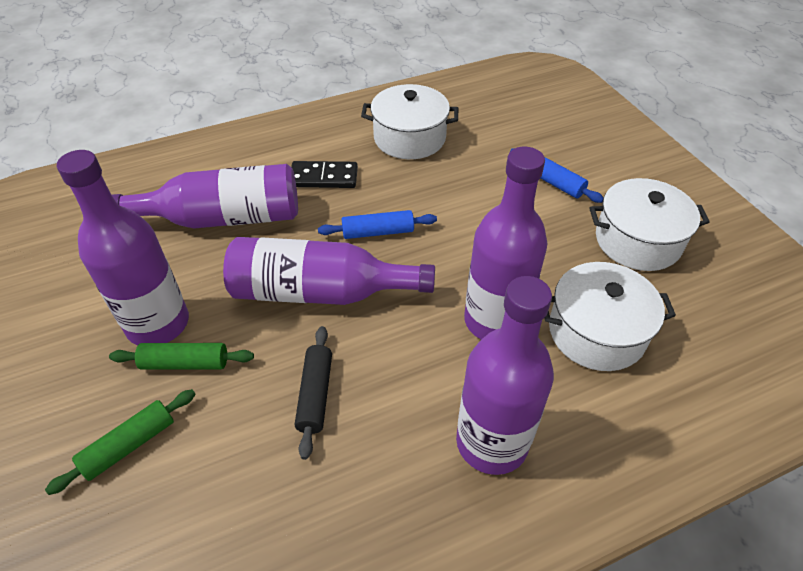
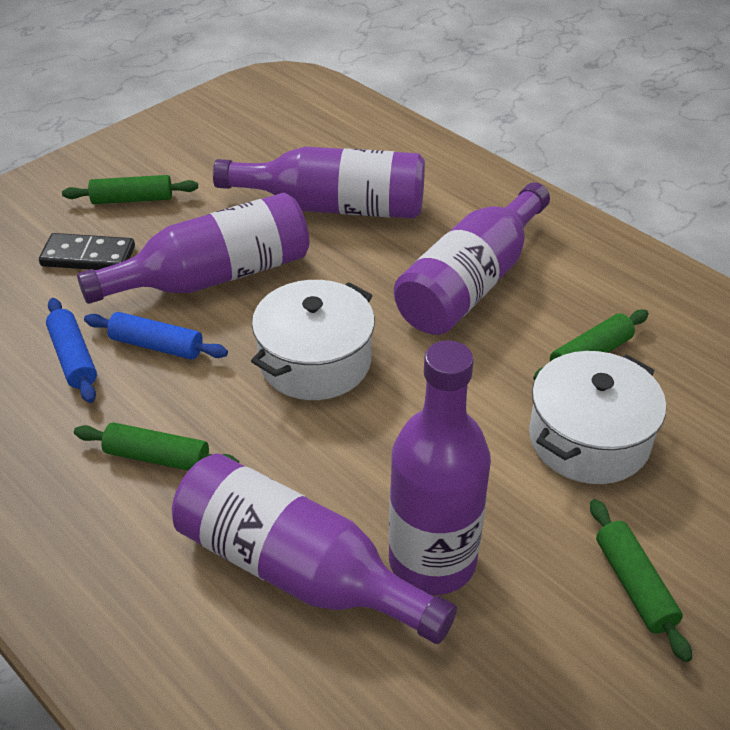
black rolling pin: 1 -> 0
green rolling pin: 2 -> 4
white pot: 3 -> 2

